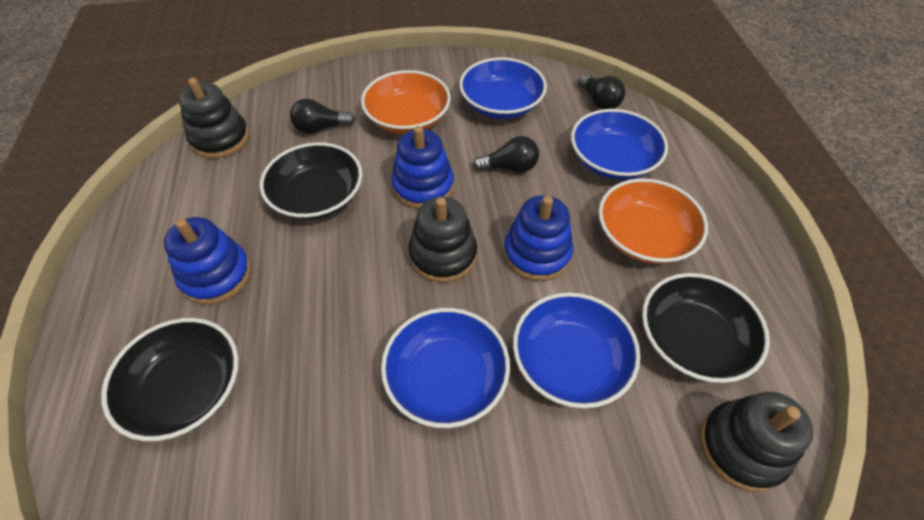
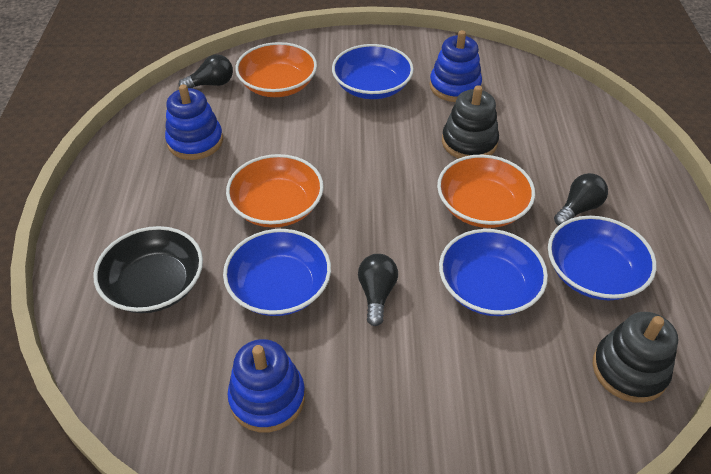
black bowl: 3 -> 1
black stacking toy: 3 -> 2
orange bowl: 2 -> 3

